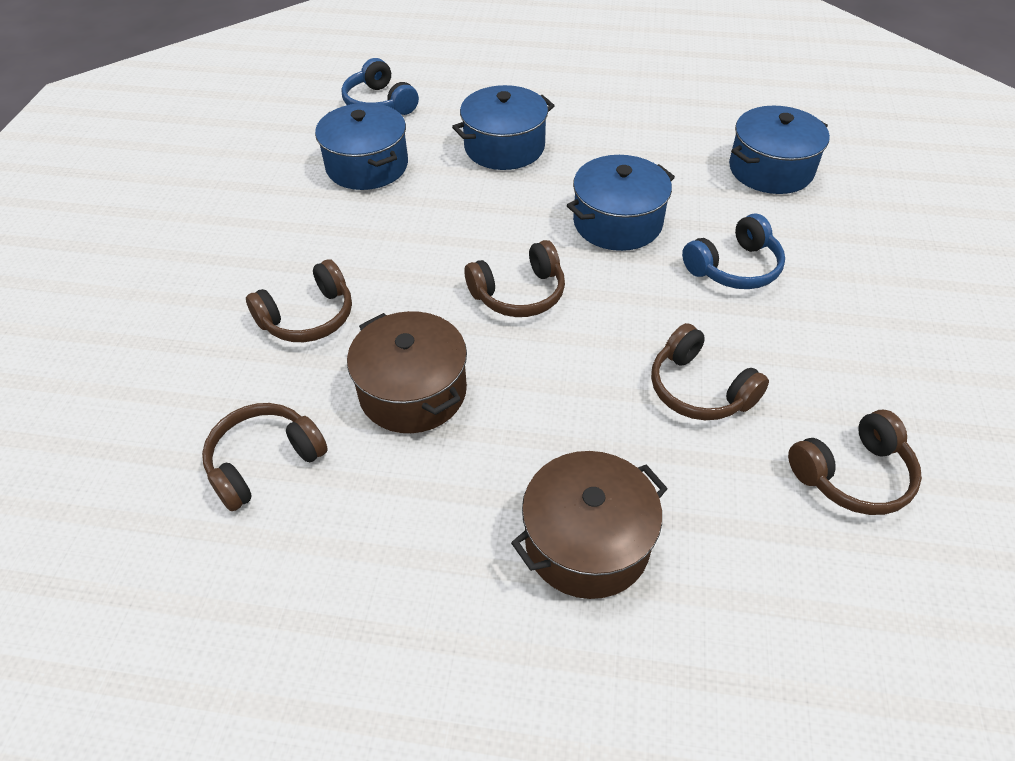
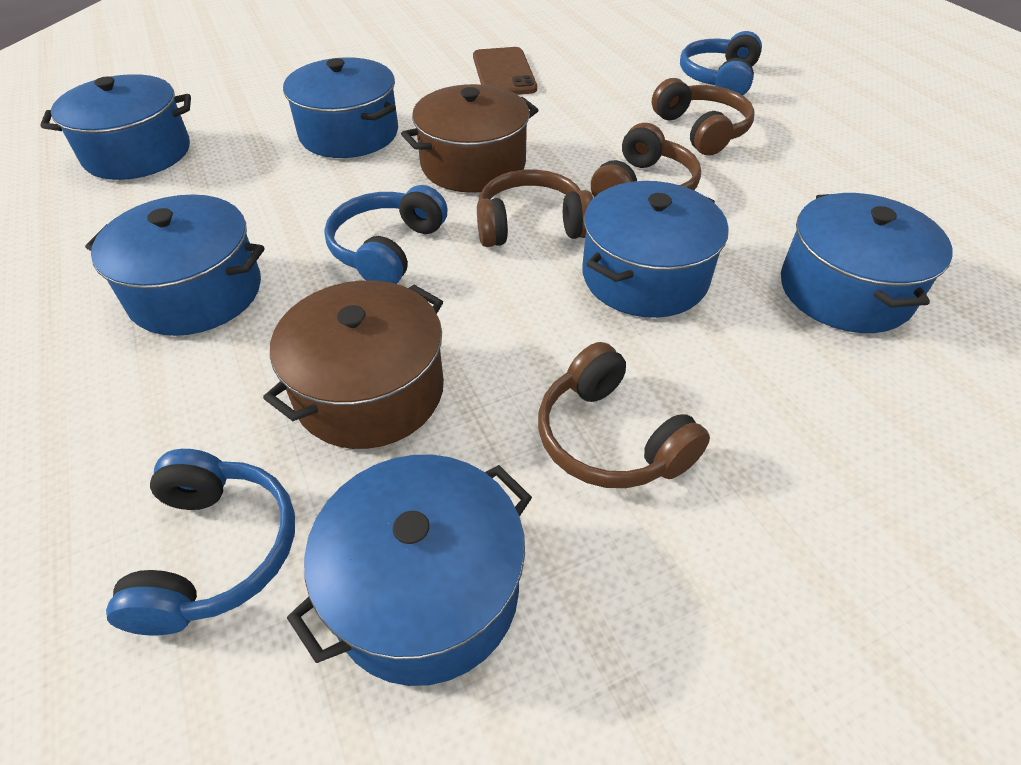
blue headphones: 2 -> 3
blue pot: 4 -> 6
brown headphones: 5 -> 4
brown phone: 0 -> 1

